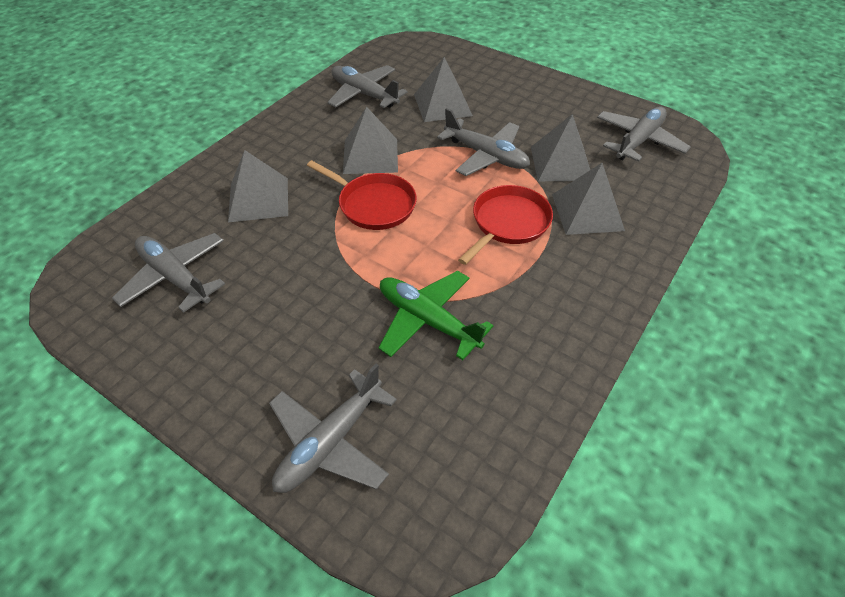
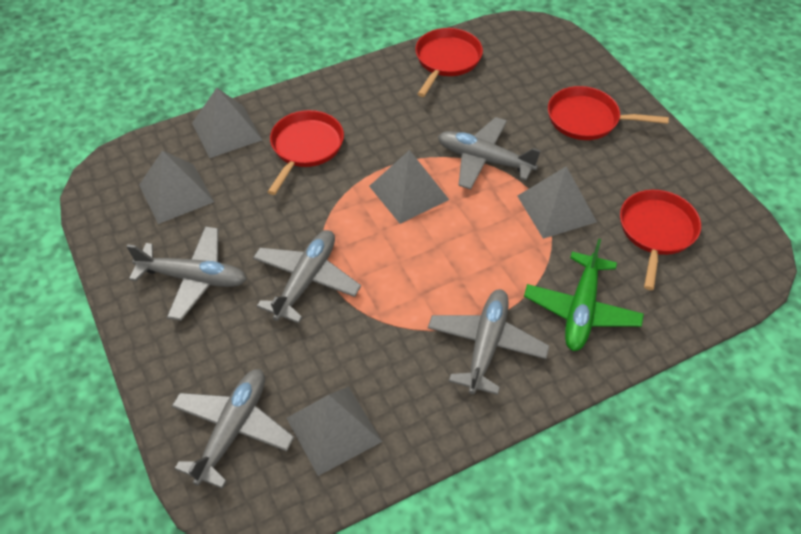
red pan: 2 -> 4

